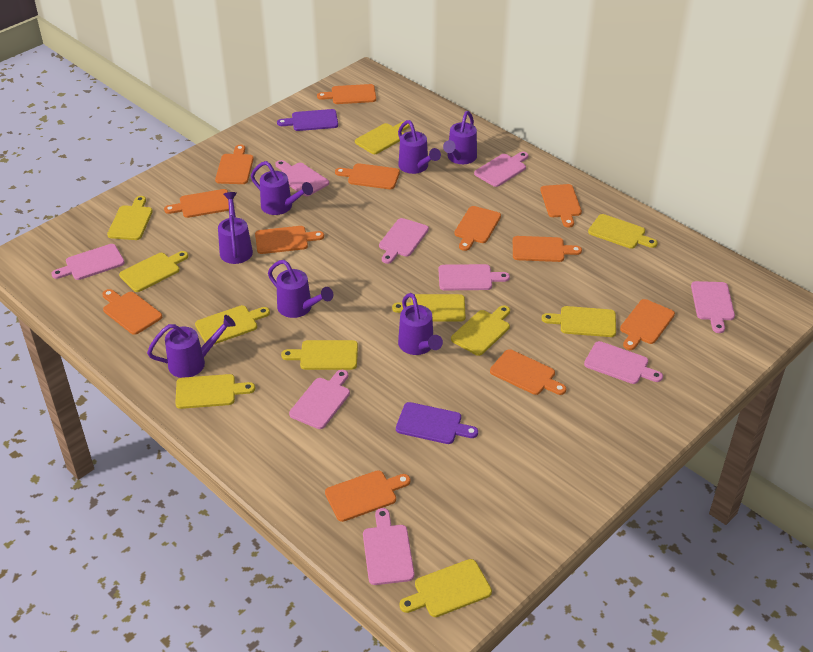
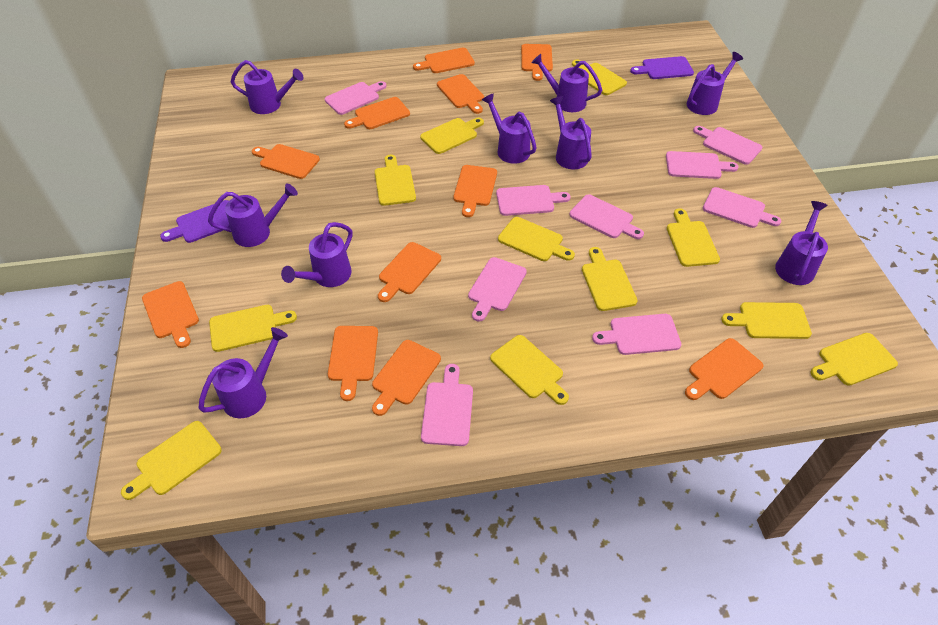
orange cutting board: 12 -> 11
purple watering can: 7 -> 9

